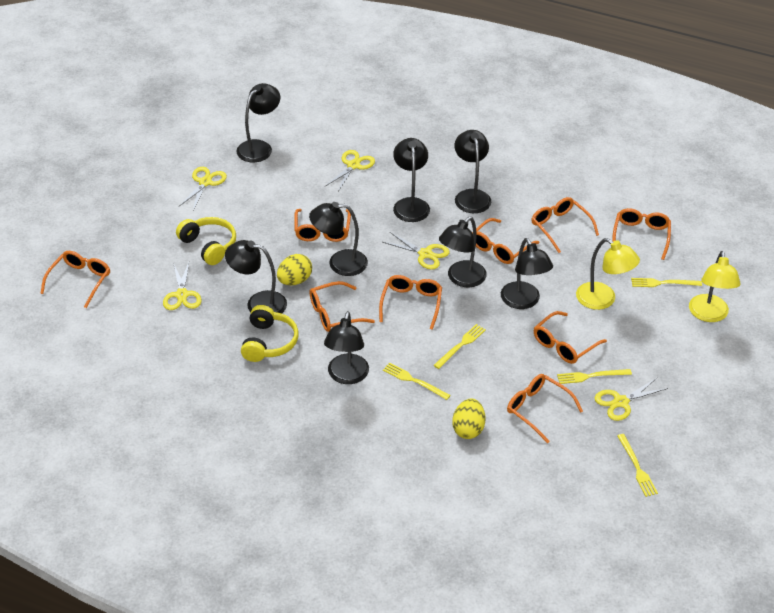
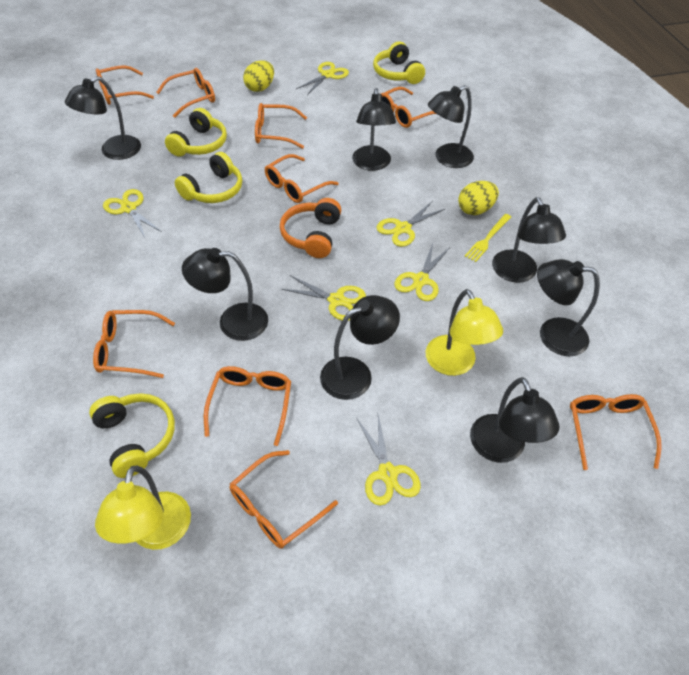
orange headphones: 0 -> 1
yellow fork: 5 -> 1
yellow headphones: 2 -> 4
yellow scissors: 5 -> 6

